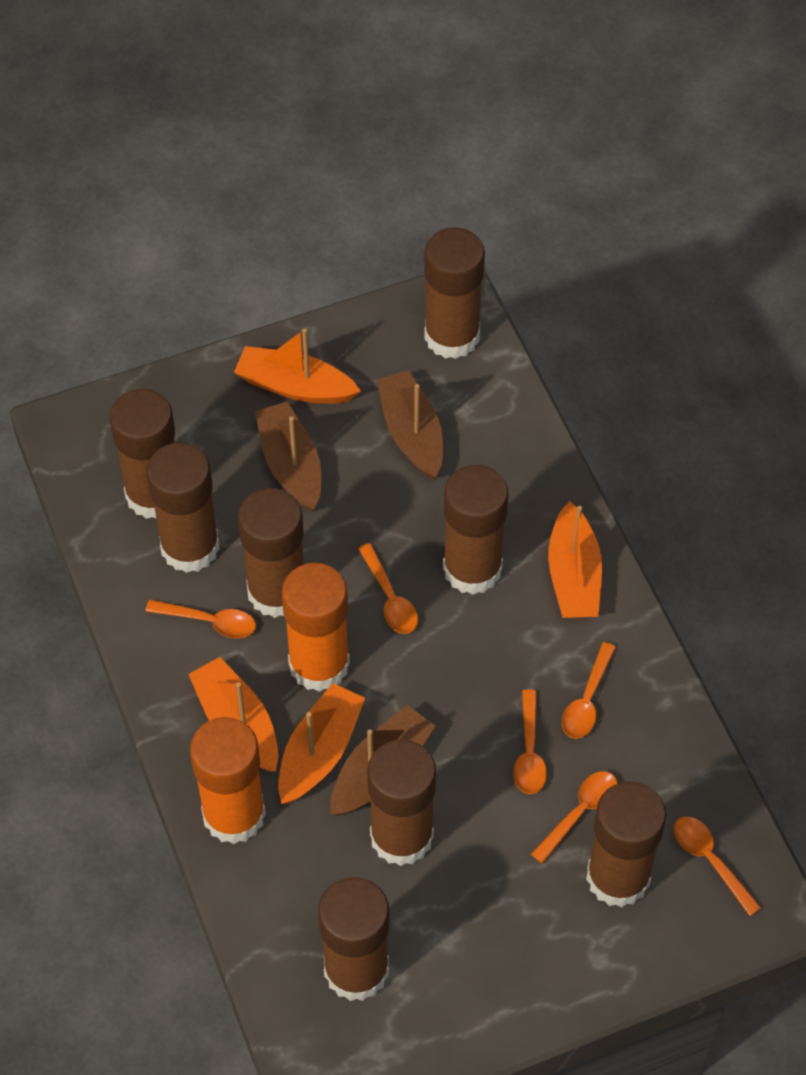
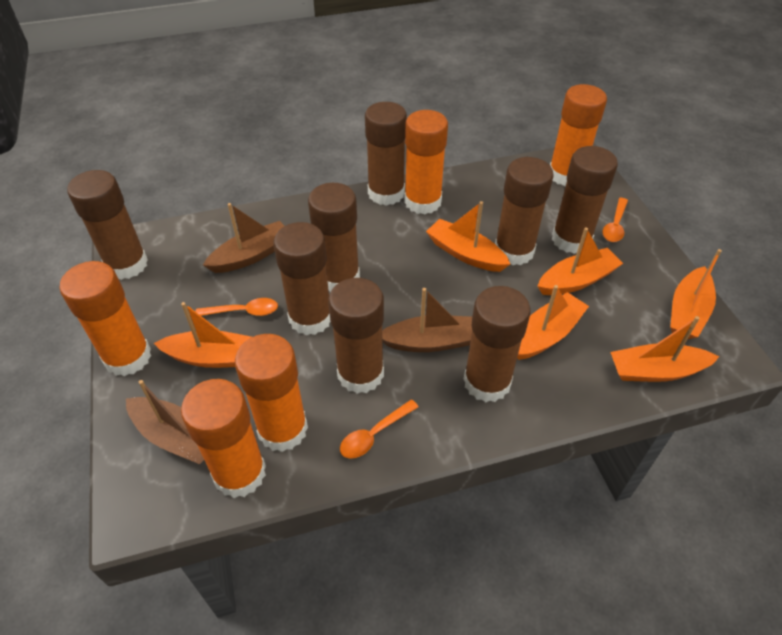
orange boat: 4 -> 6
orange glue stick: 2 -> 5
orange spoon: 6 -> 3

